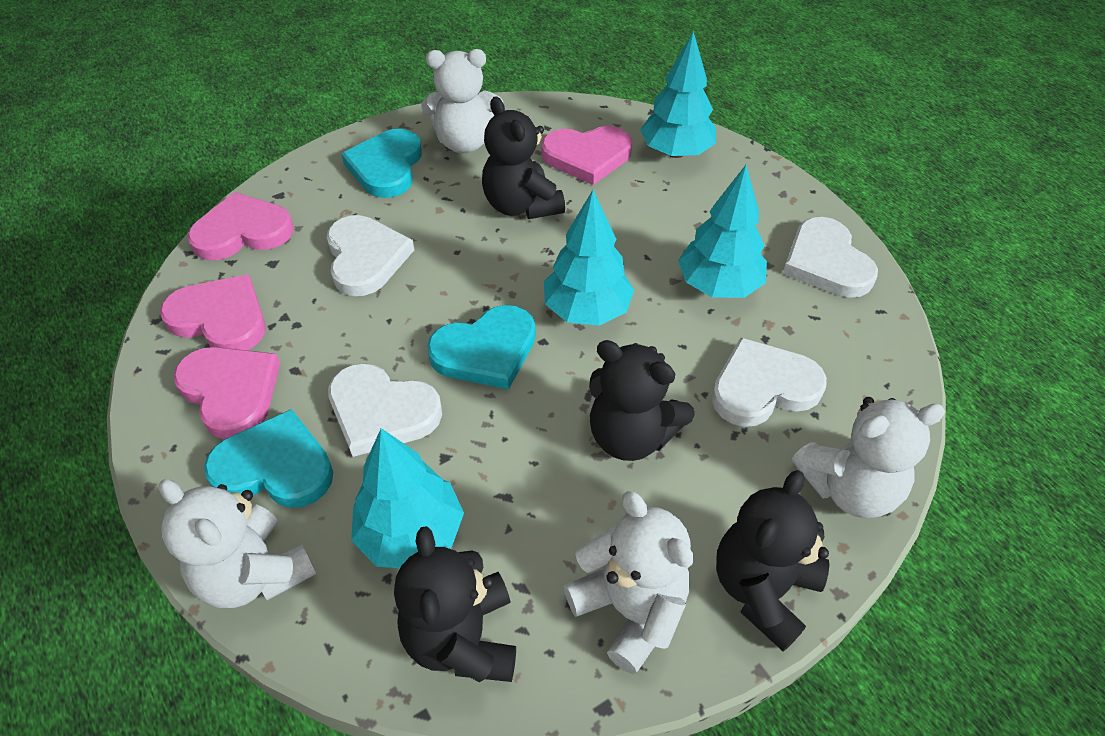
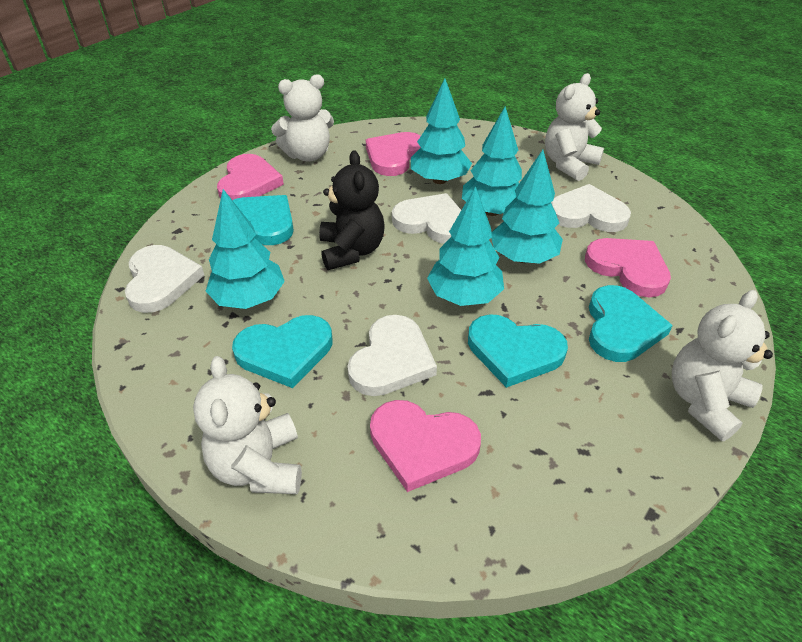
black teddy bear: 4 -> 1
turquoise heart: 3 -> 4
turquoise tree: 4 -> 5

